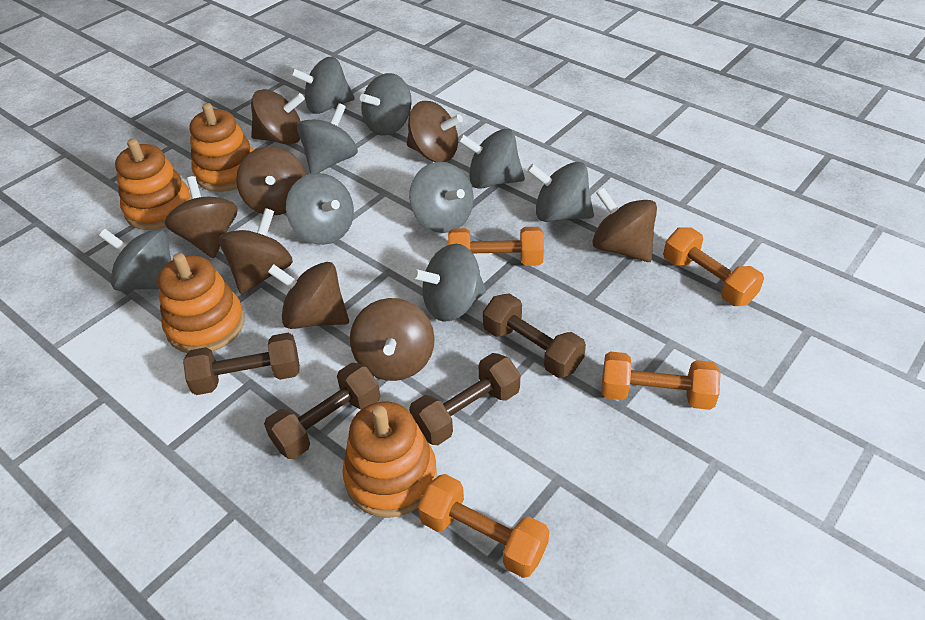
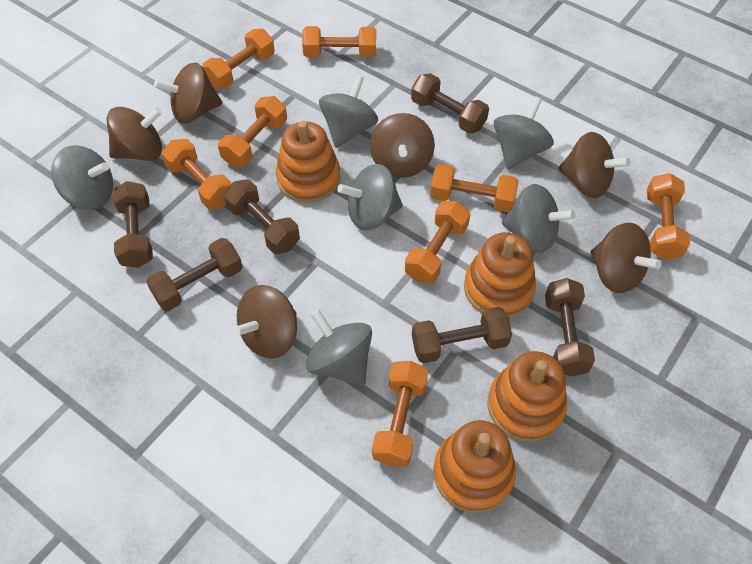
brown dumbbell: 4 -> 6
brown spinning top: 8 -> 6
grey spinning top: 9 -> 6
orange dumbbell: 4 -> 8

